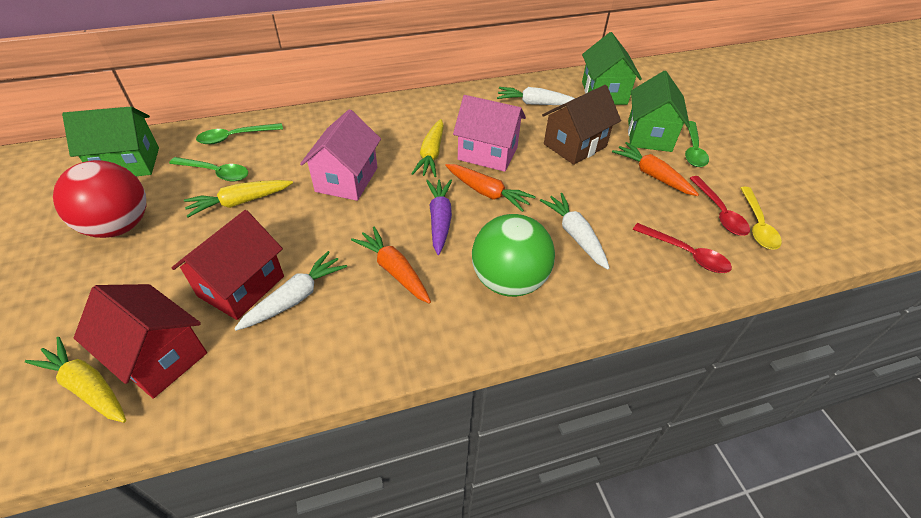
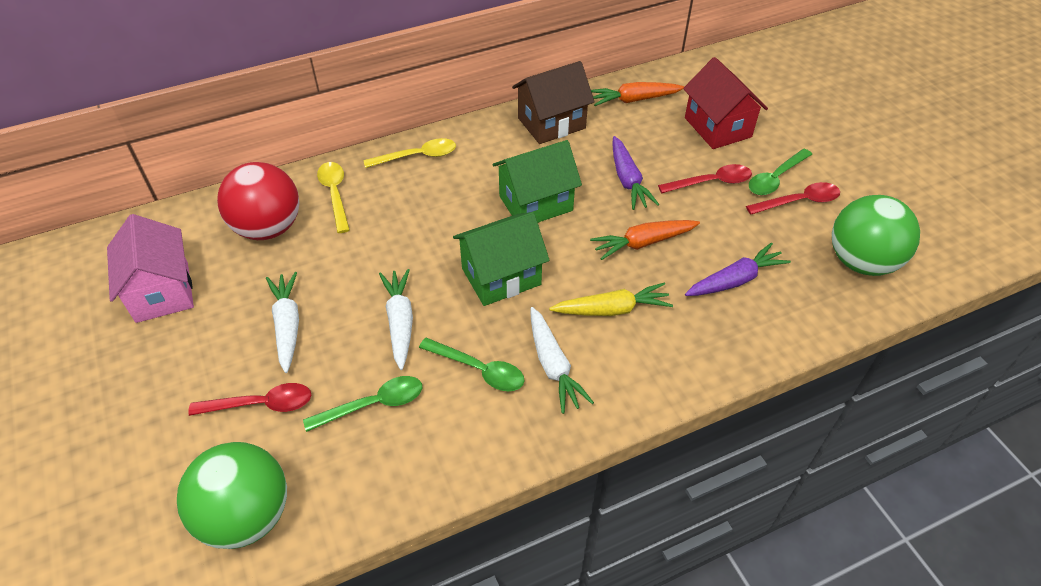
green ball: 1 -> 2
green house: 3 -> 2
orange carrot: 3 -> 2
pink house: 2 -> 1
purple carrot: 1 -> 2
red house: 2 -> 1
red spoon: 2 -> 3
yellow carrot: 3 -> 1
yellow spoon: 1 -> 2

